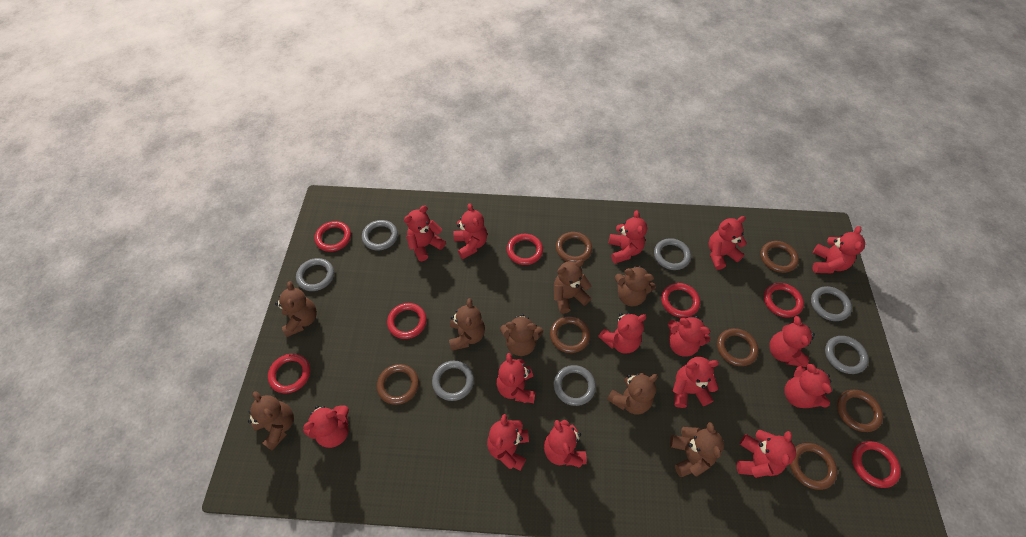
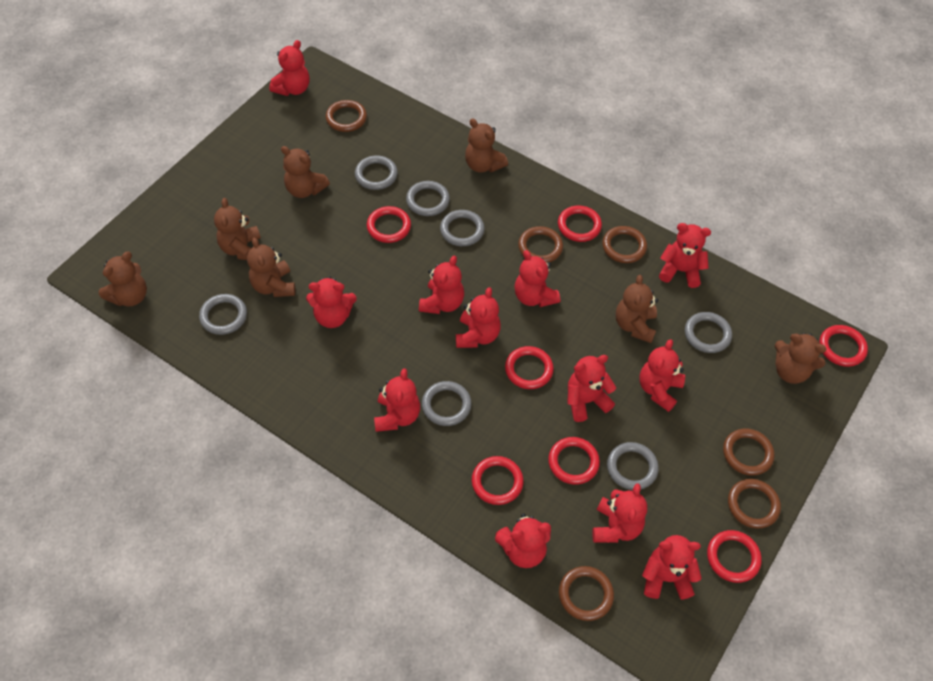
brown ring: 7 -> 6
brown teddy bear: 8 -> 7
red teddy bear: 15 -> 12

